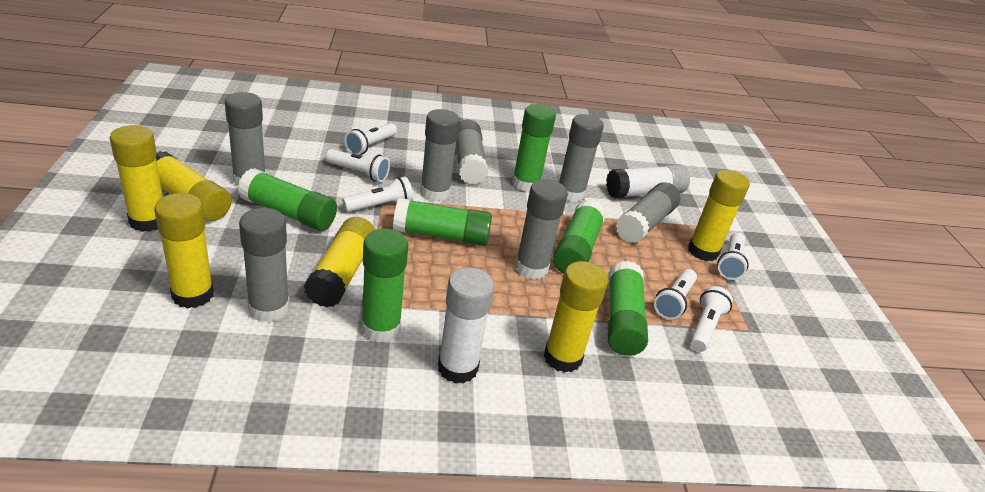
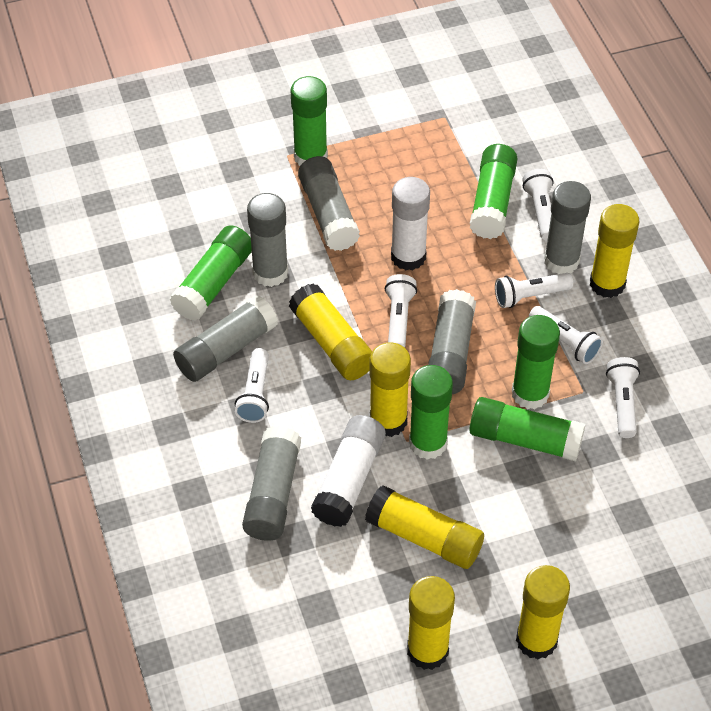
grey glue stick: 7 -> 6

